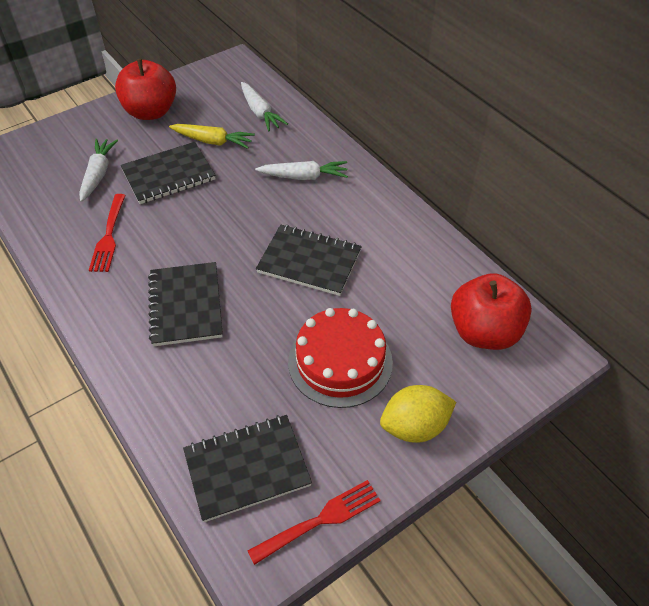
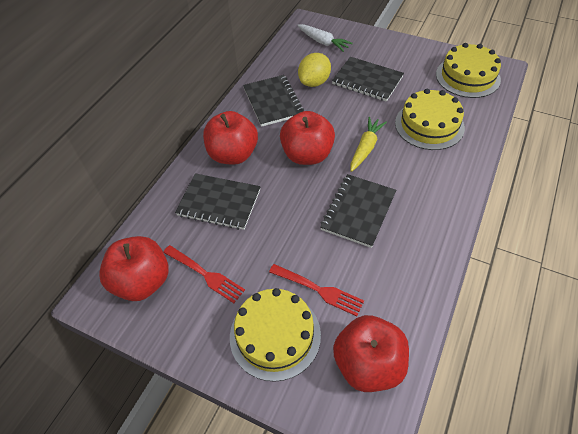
red apple: 2 -> 4
red cake: 1 -> 0
white carrot: 3 -> 1
yellow cake: 0 -> 3

